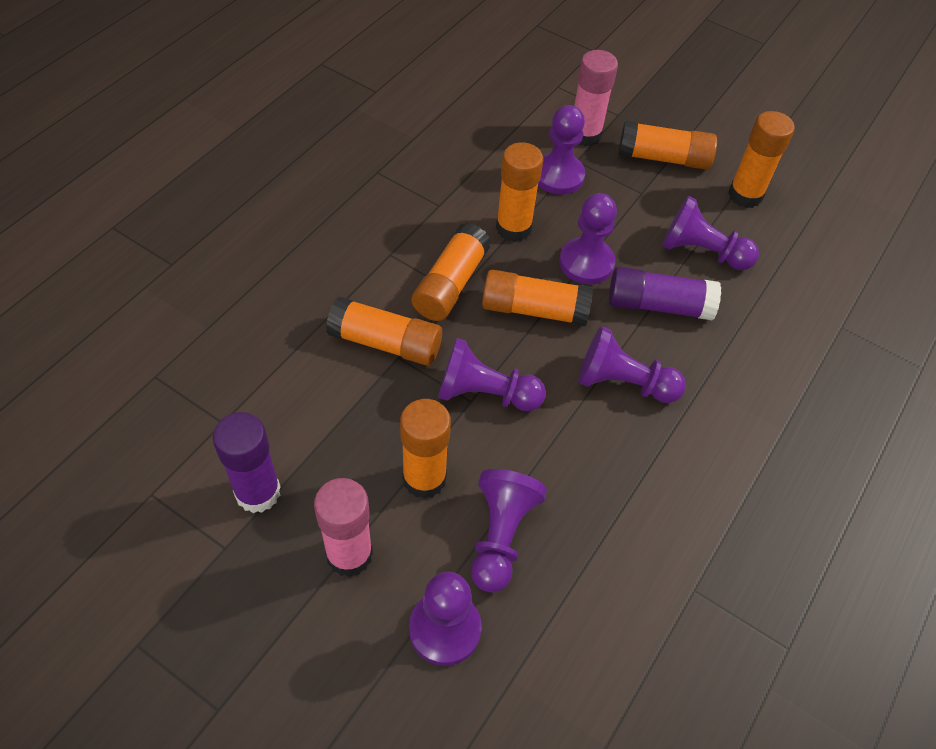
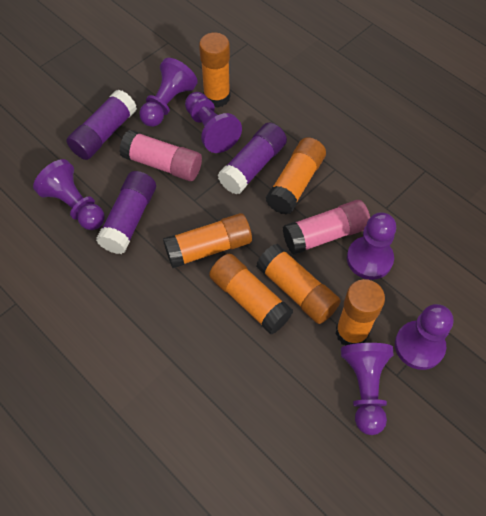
orange glue stick: 7 -> 6
purple glue stick: 2 -> 3
purple pawn: 7 -> 6

